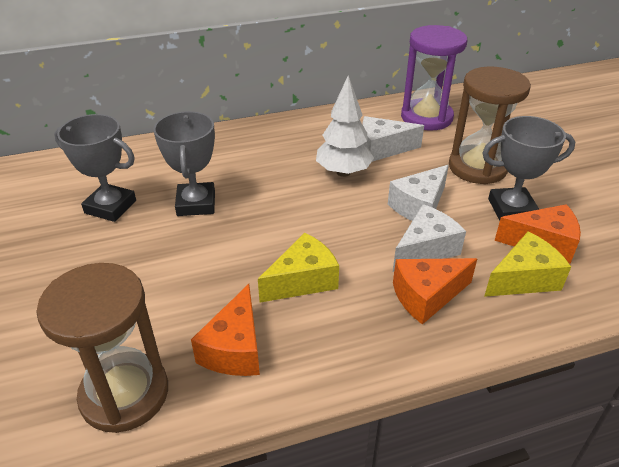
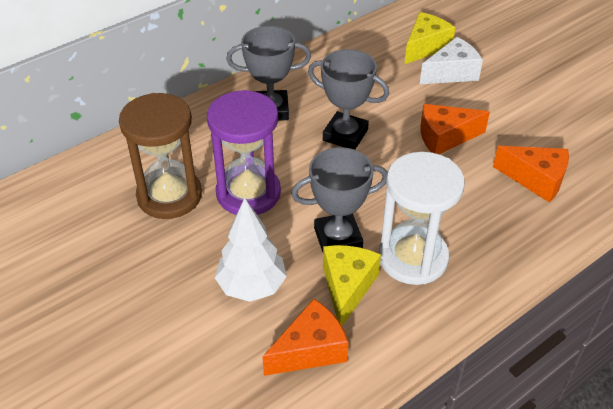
brown hourglass: 2 -> 1
white cheese: 3 -> 1
white hourglass: 0 -> 1

